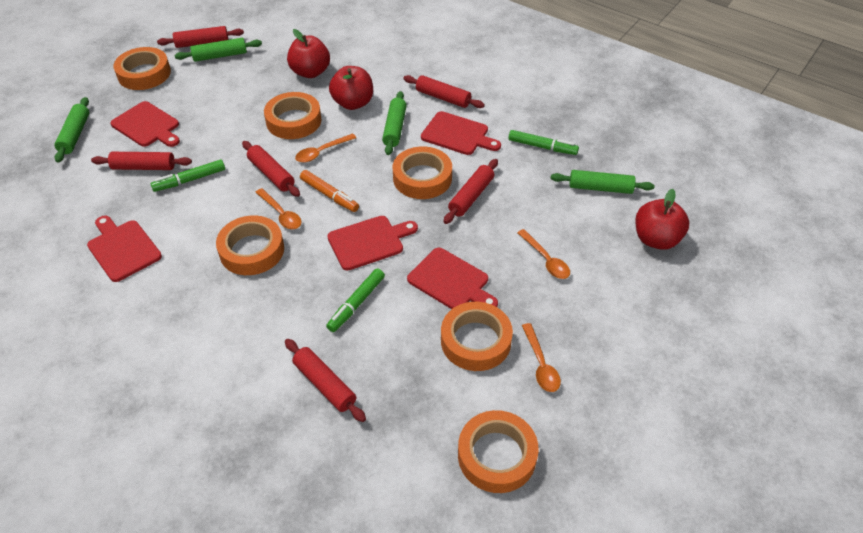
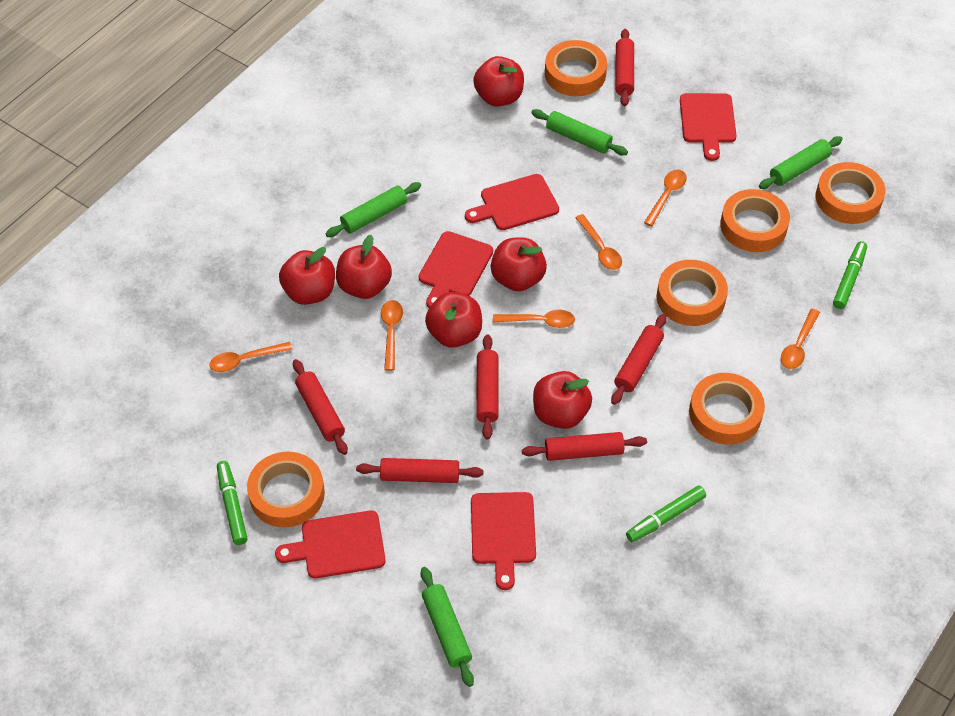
orange marker: 1 -> 0
orange spoon: 4 -> 6
red apple: 3 -> 6

